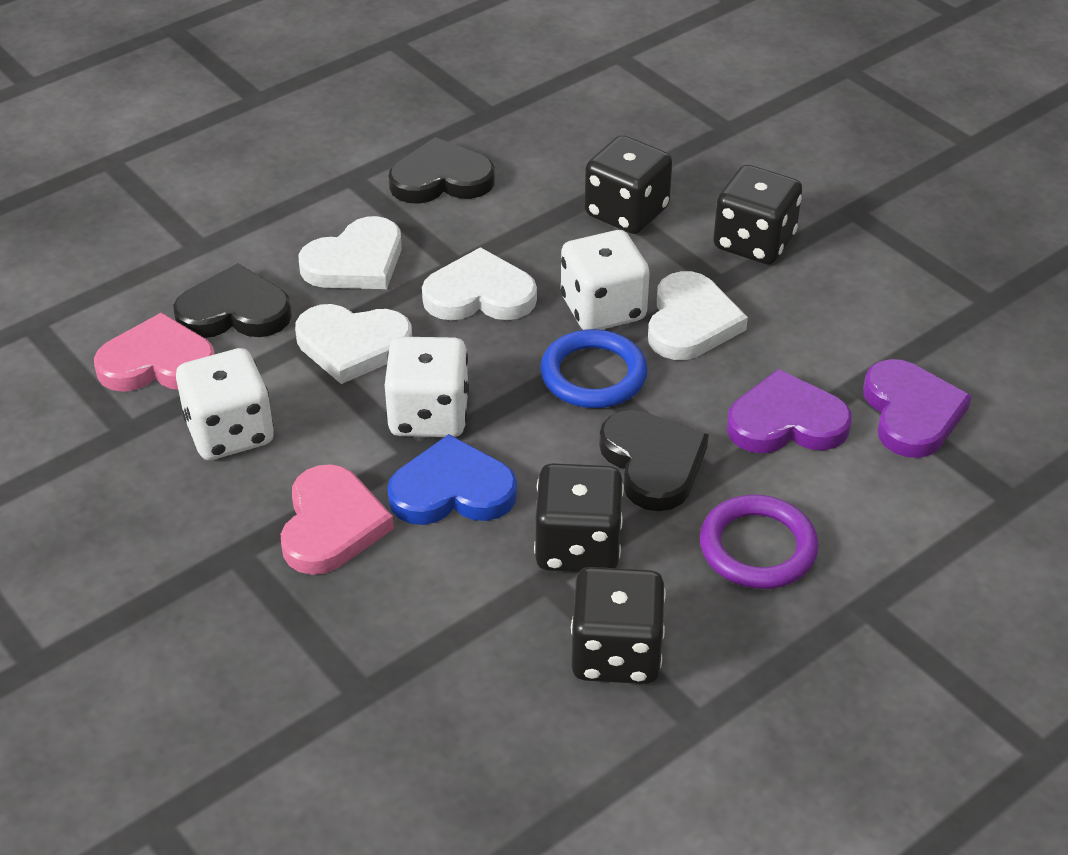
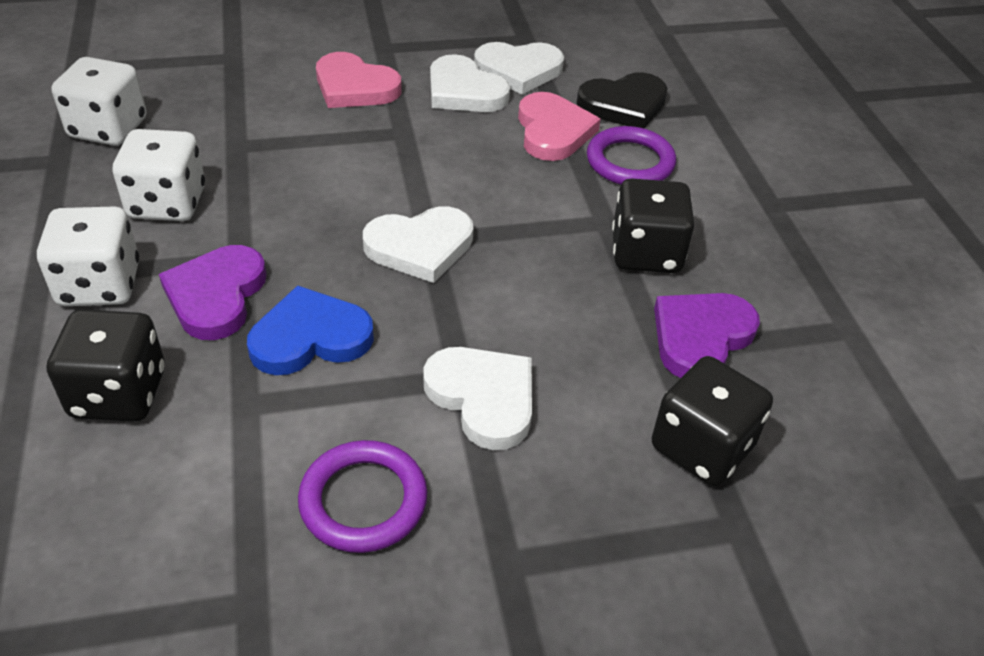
black dice: 4 -> 3
black heart: 3 -> 1
blue ring: 1 -> 0
purple ring: 1 -> 2

